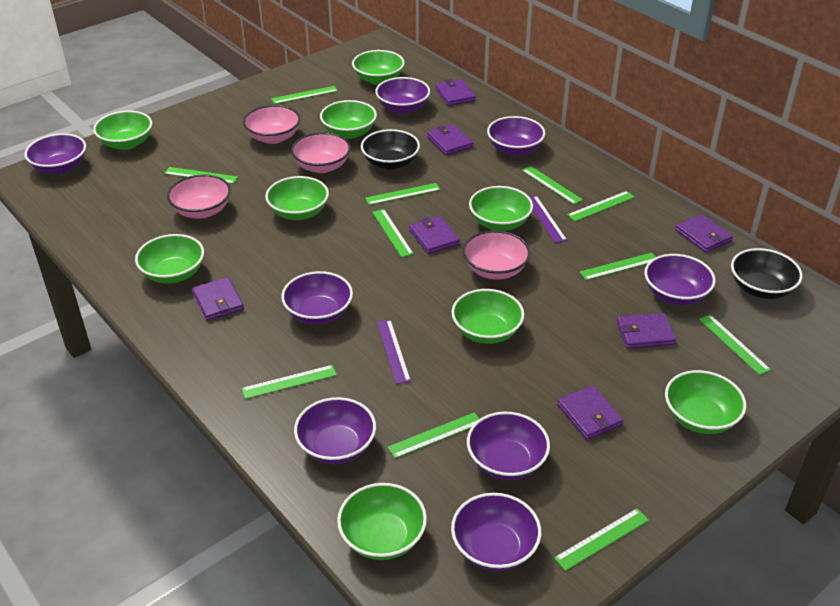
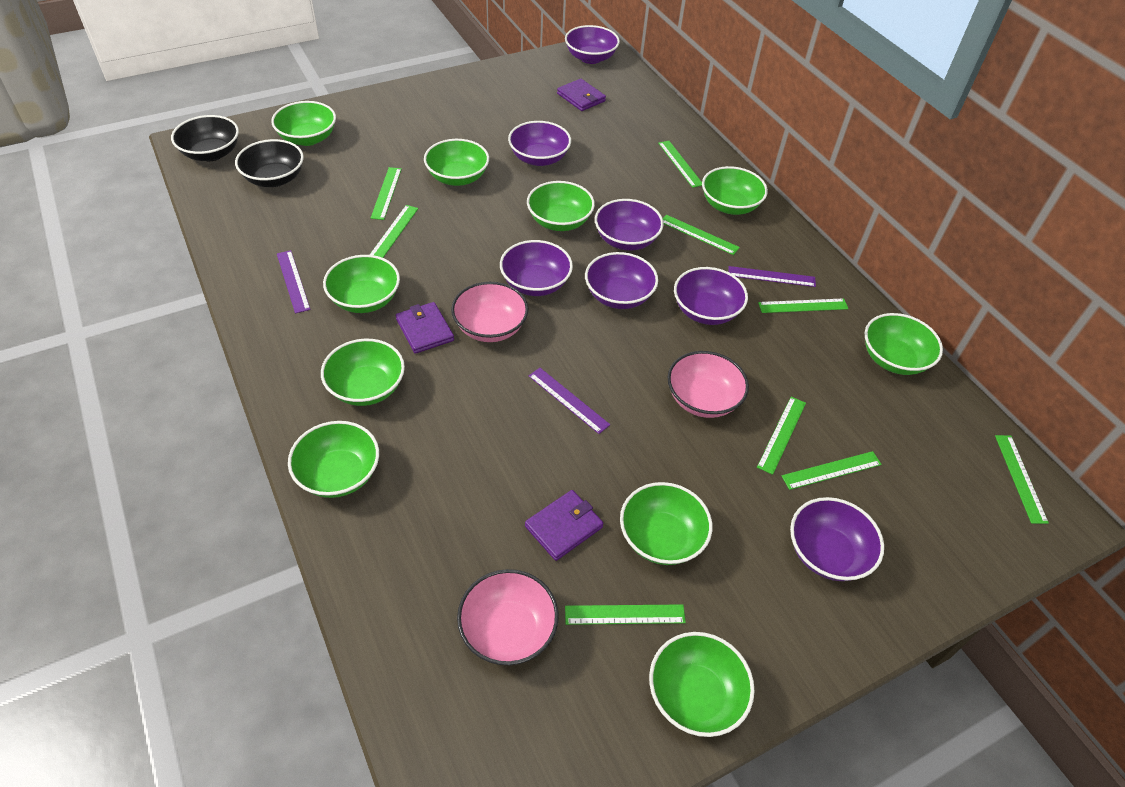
green bowl: 9 -> 10
green ruler: 11 -> 9
pink bowl: 4 -> 3
purple bowl: 8 -> 7
purple ruler: 2 -> 3
purple wallet: 7 -> 3

